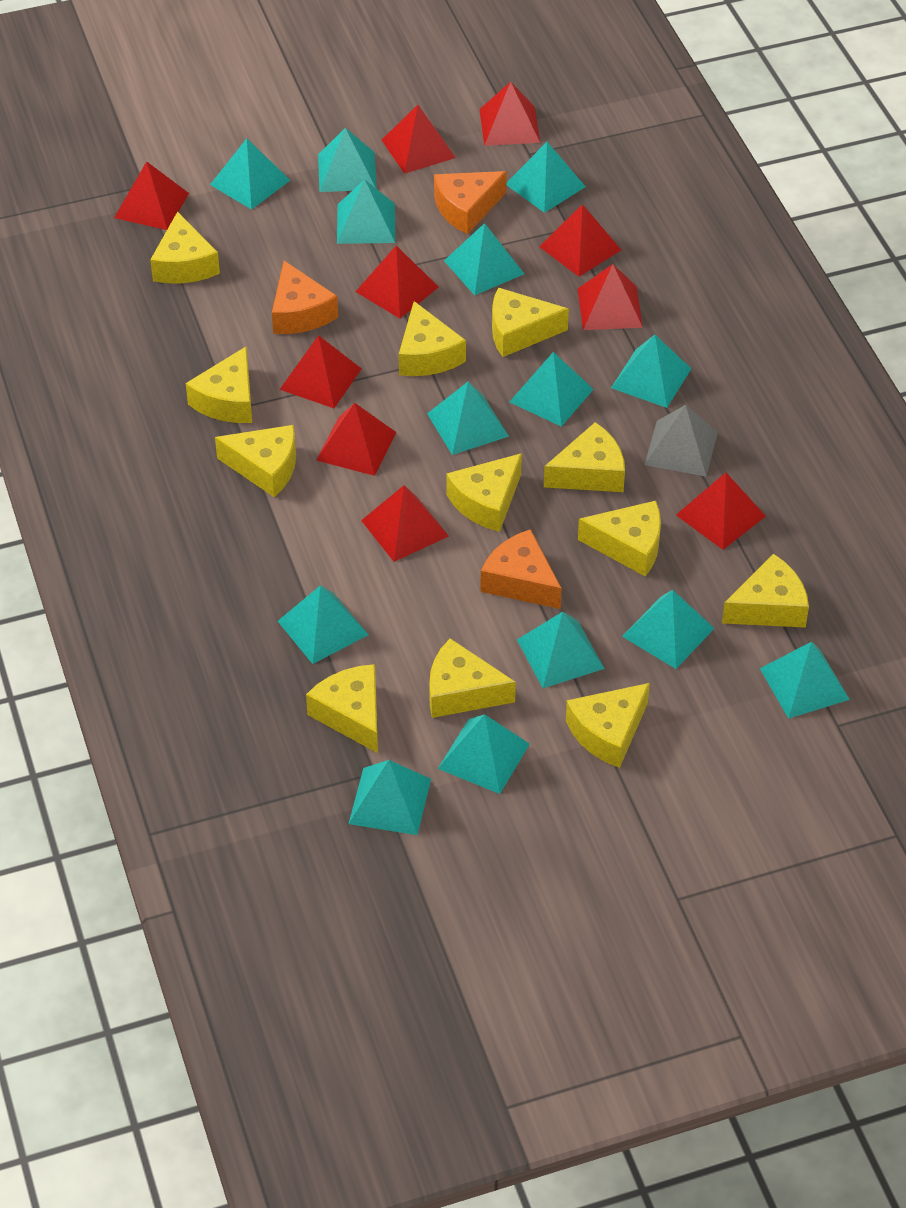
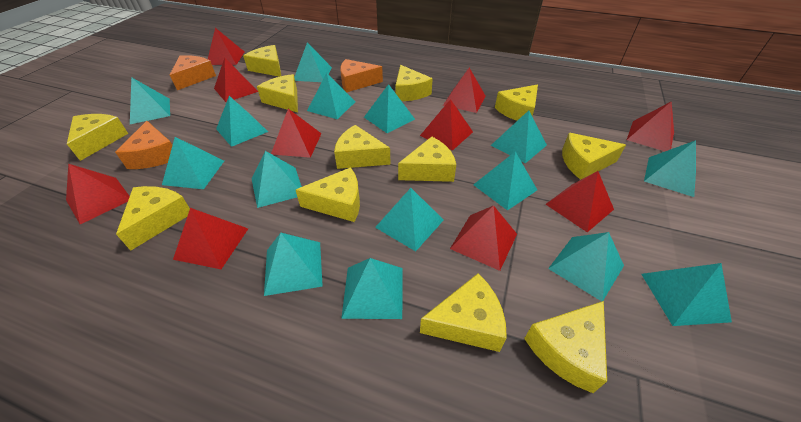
grey pyramid: 1 -> 0
turquoise pyramid: 14 -> 15

